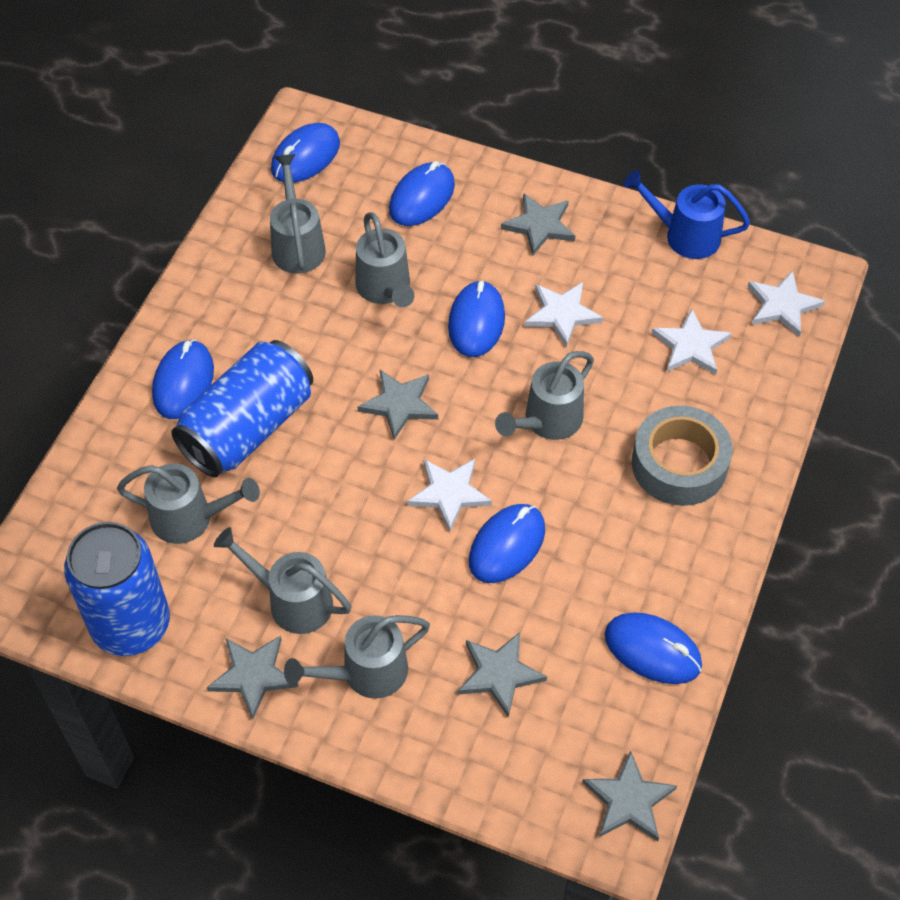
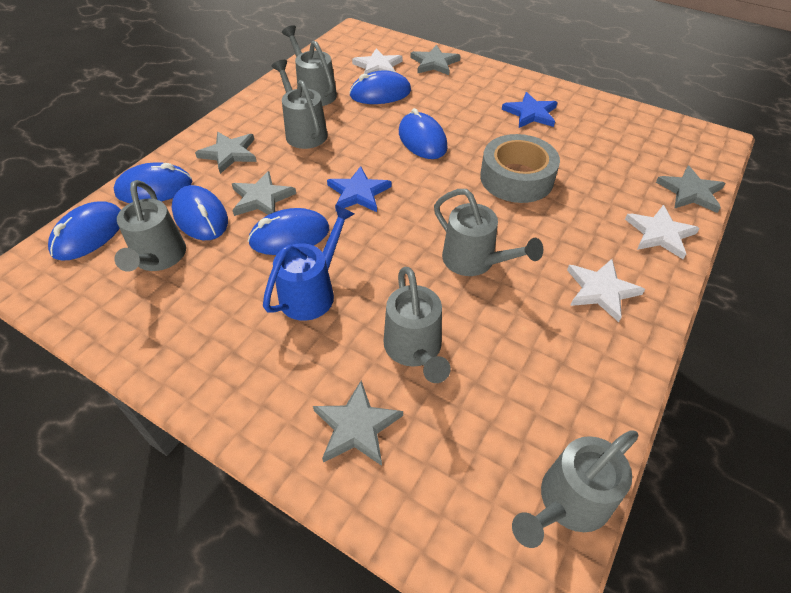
blue can: 2 -> 0
blue star: 0 -> 2
white star: 4 -> 3

